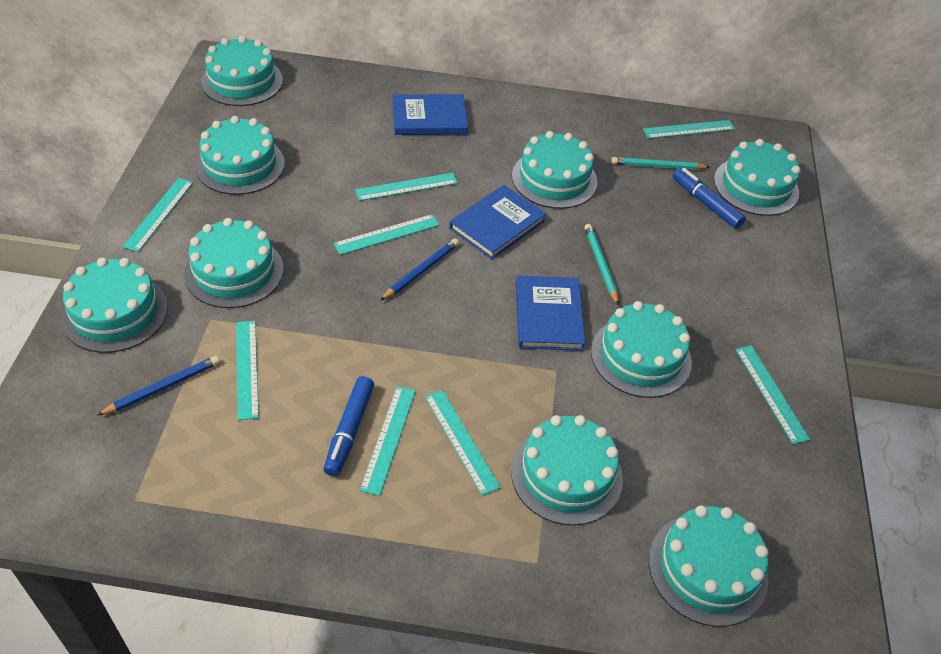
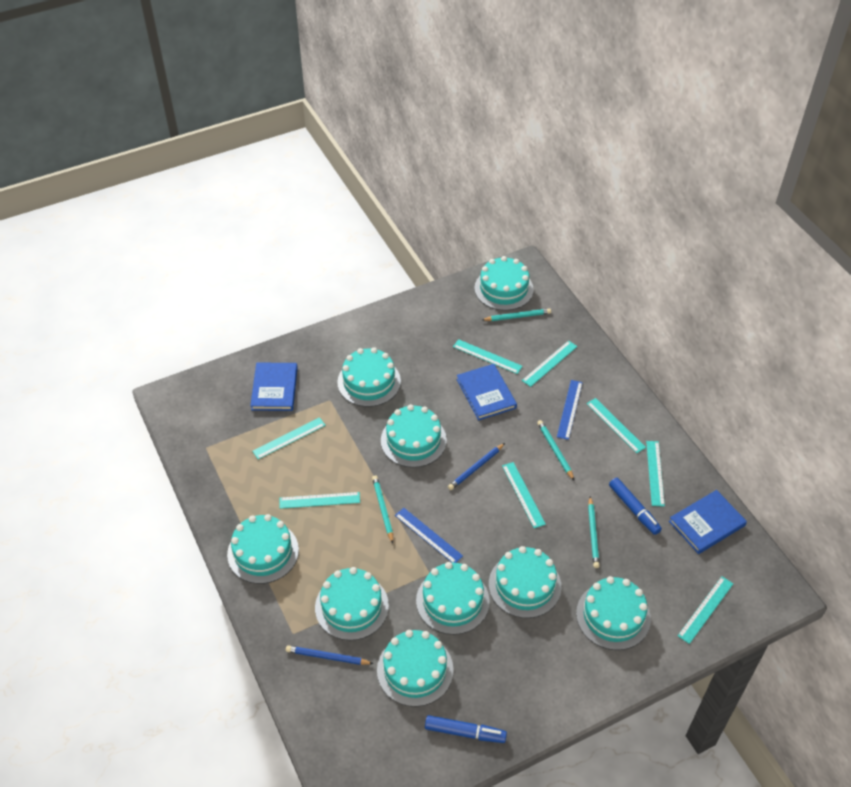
blue ruler: 0 -> 2
turquoise pencil: 2 -> 4

